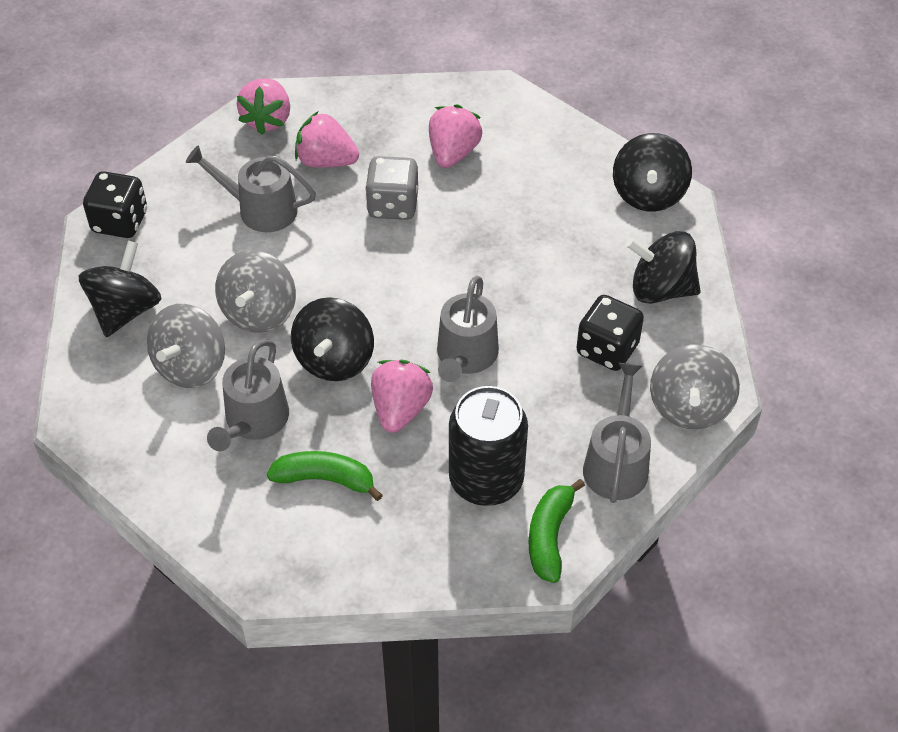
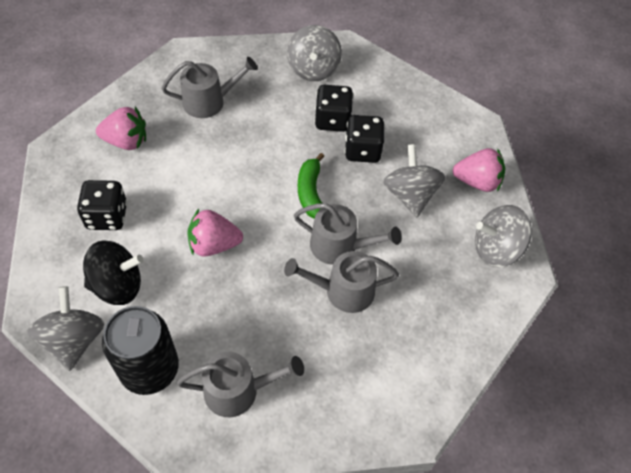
black dice: 2 -> 3
black spinning top: 4 -> 1
green banana: 2 -> 1
grey dice: 1 -> 0
grey spinning top: 3 -> 4
pink strawberry: 4 -> 3

